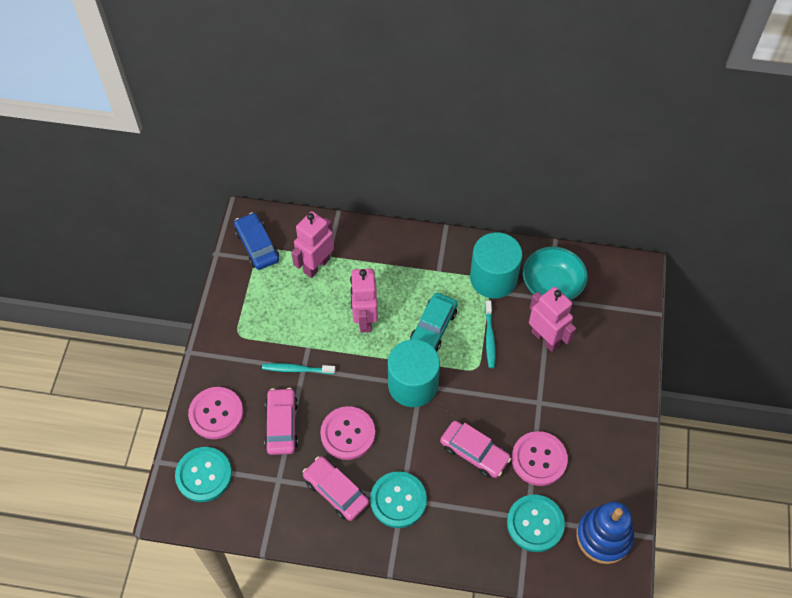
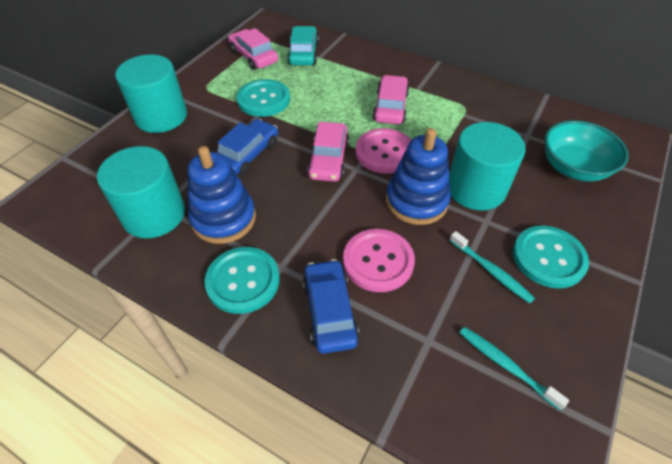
blue car: 1 -> 2
blue stacking toy: 1 -> 2
pink button: 3 -> 2
pink robot: 3 -> 0
turquoise cylinder: 2 -> 3

